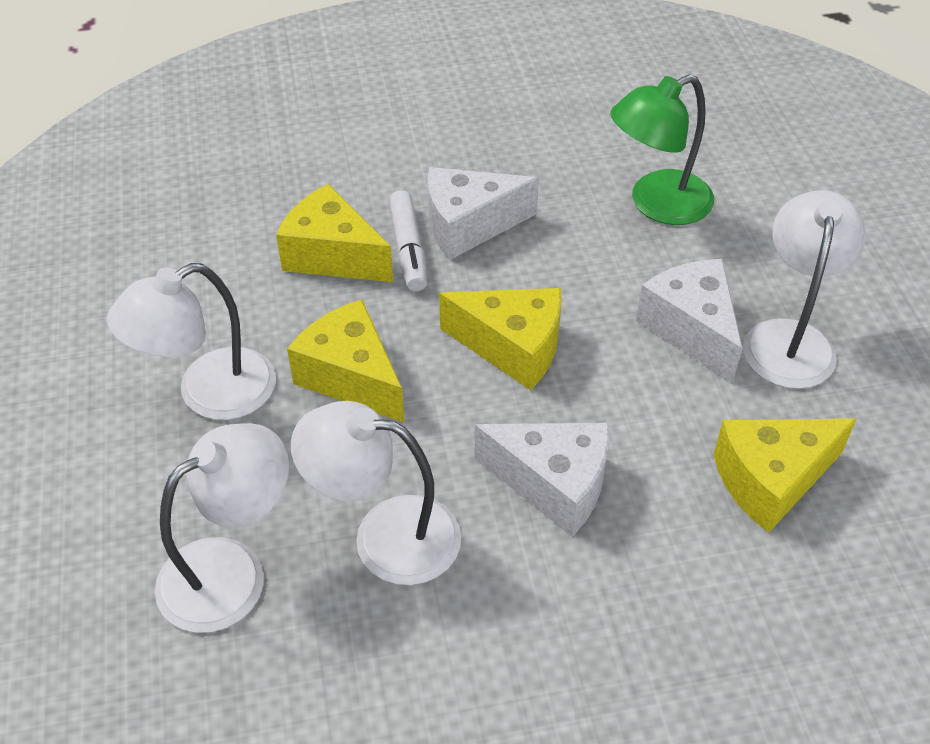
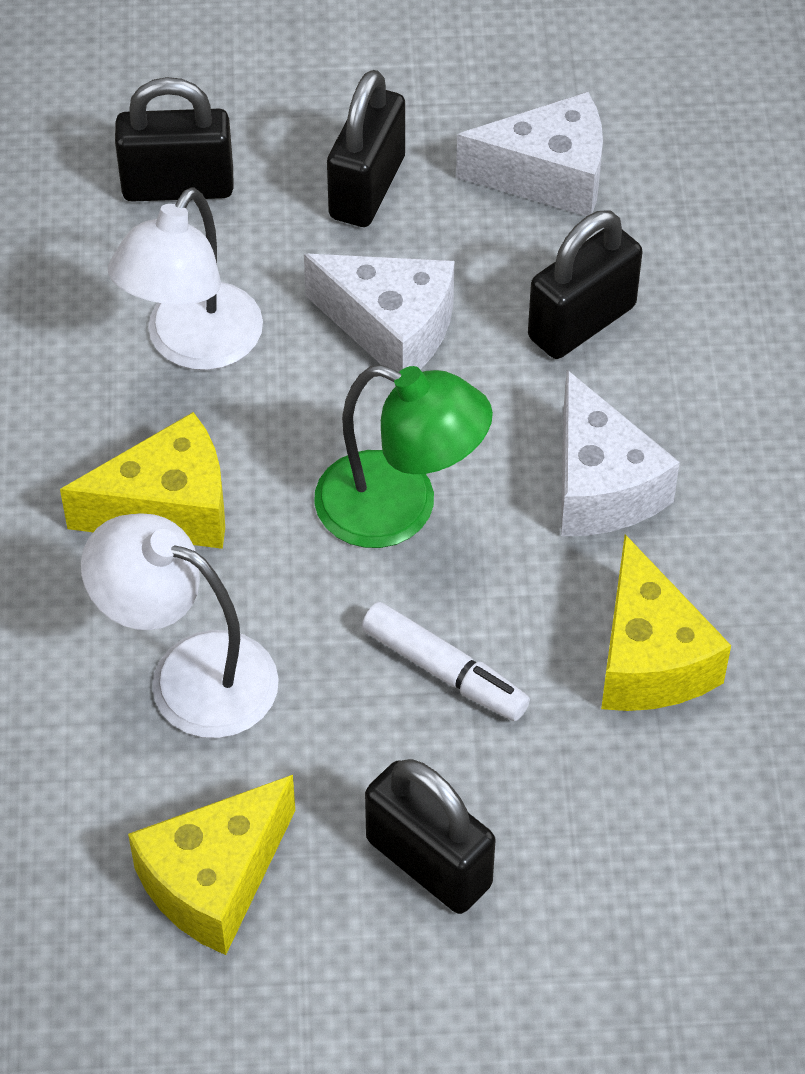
black padlock: 0 -> 4
white lamp: 4 -> 2
yellow cheese: 4 -> 3

